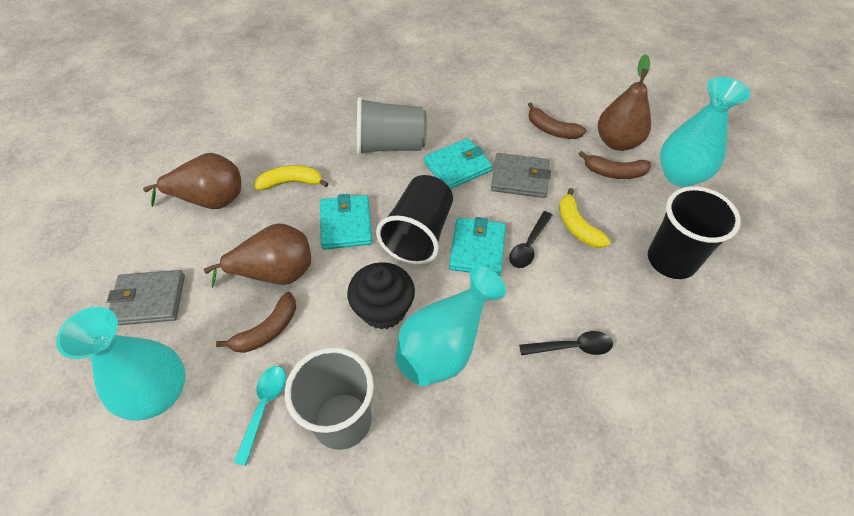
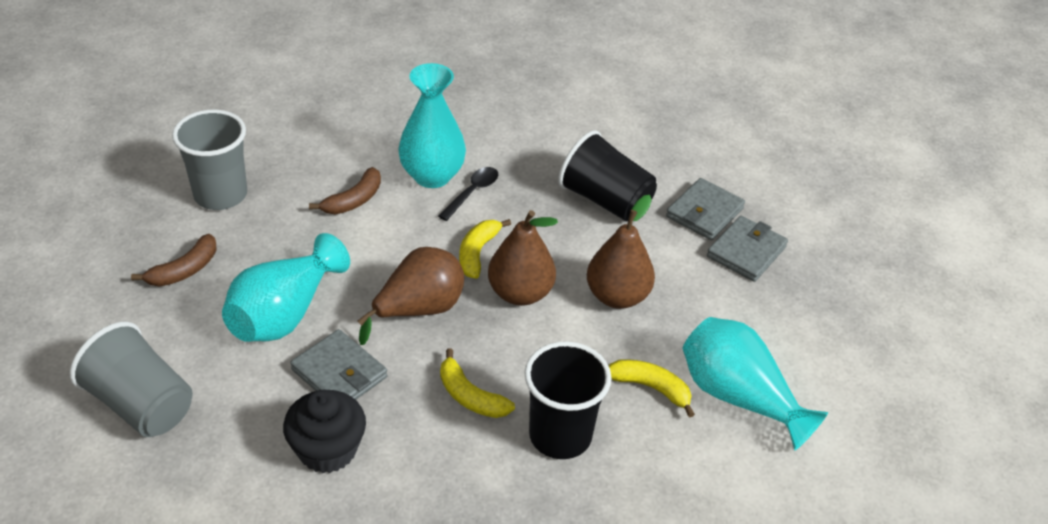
black spoon: 2 -> 1
brown banana: 3 -> 2
grey wallet: 2 -> 3
turquoise spoon: 1 -> 0
turquoise wallet: 3 -> 0
yellow banana: 2 -> 3

